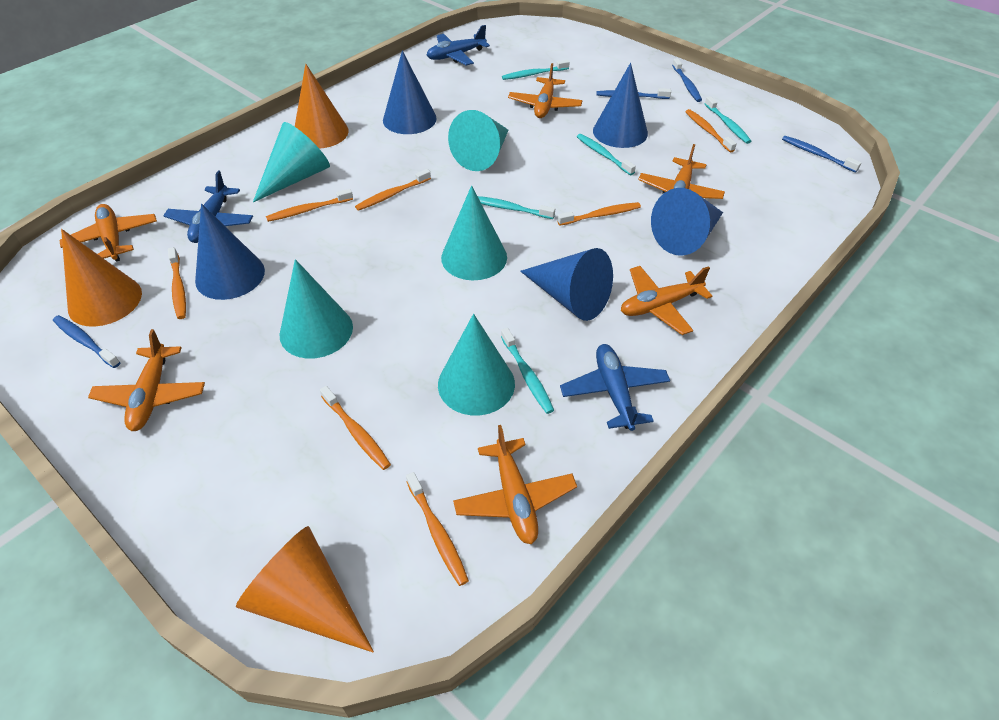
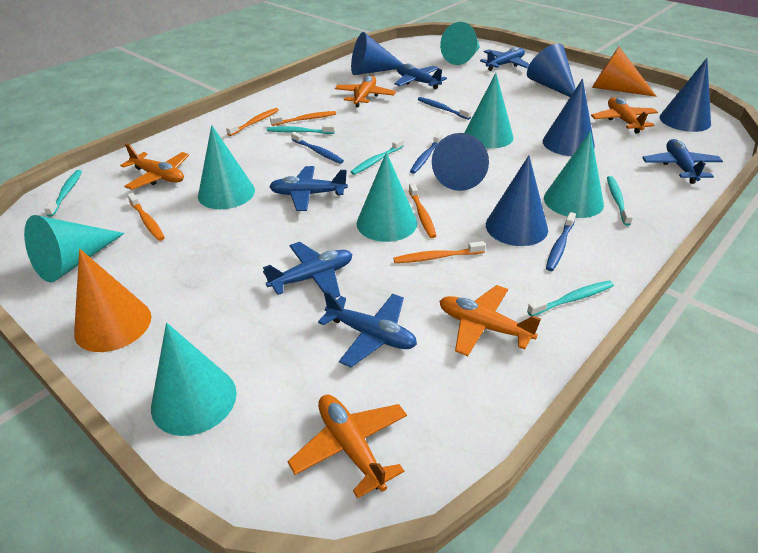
blue cone: 5 -> 6
blue plane: 3 -> 6
orange cone: 3 -> 2
orange plane: 6 -> 5
orange toothbrush: 7 -> 5
turquoise cone: 5 -> 7

